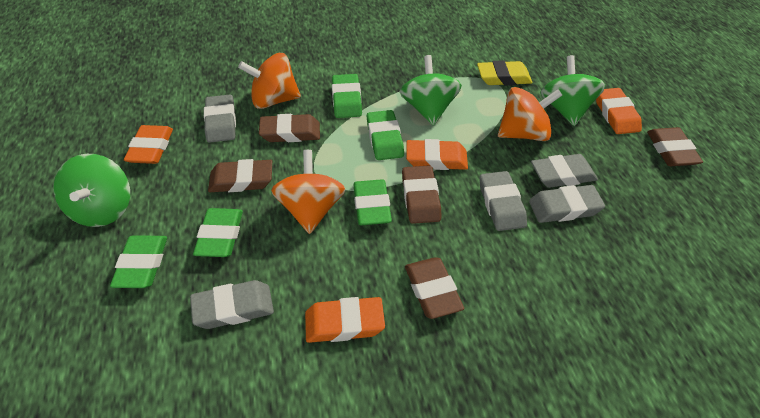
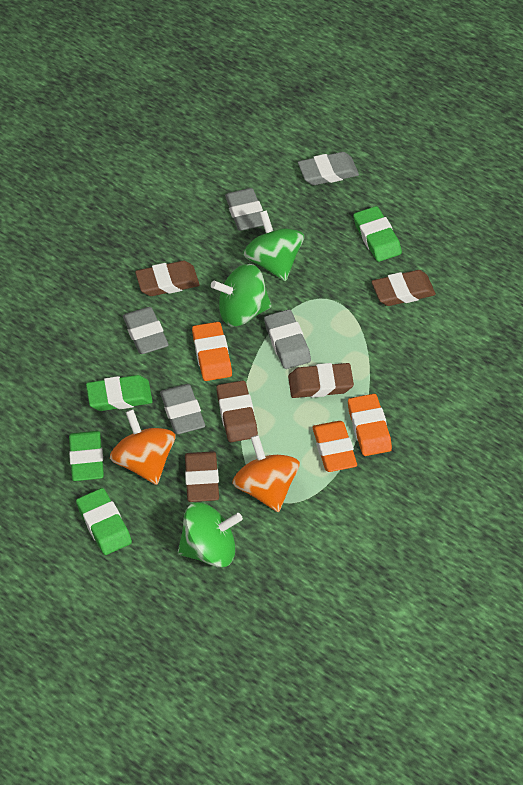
green eraser: 5 -> 4
orange eraser: 4 -> 3
orange spinning top: 3 -> 2
yellow eraser: 1 -> 0

